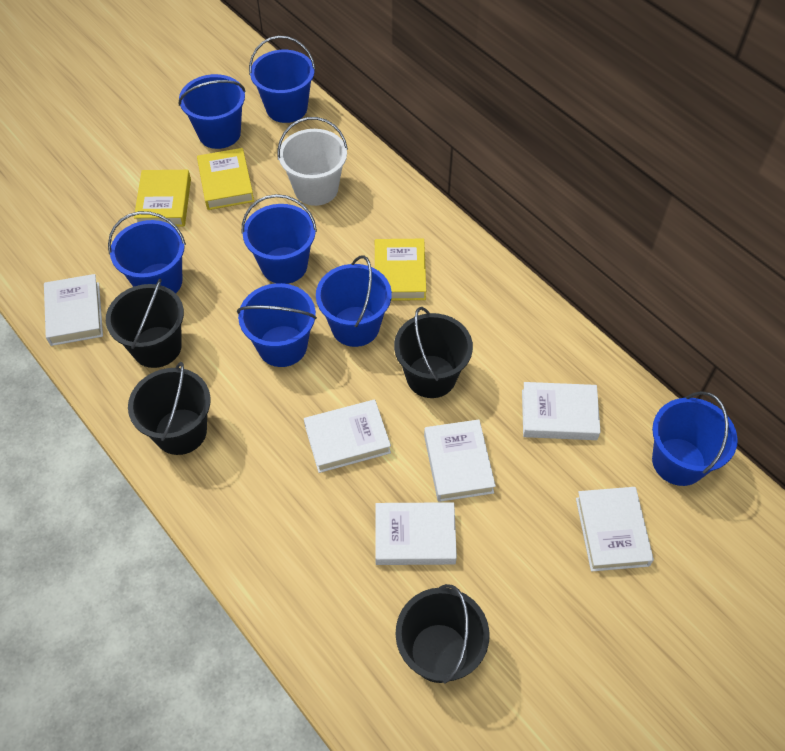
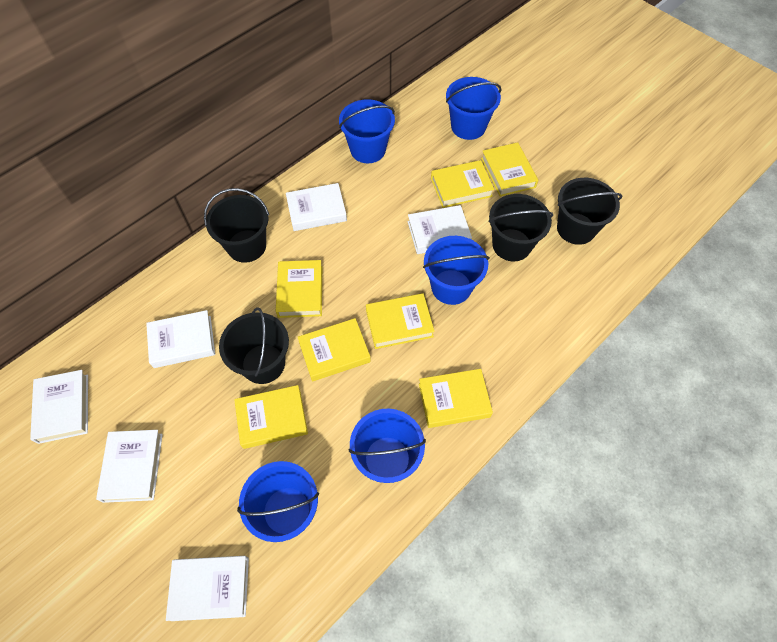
blue bucket: 7 -> 5
white bucket: 1 -> 0
yellow book: 3 -> 7

